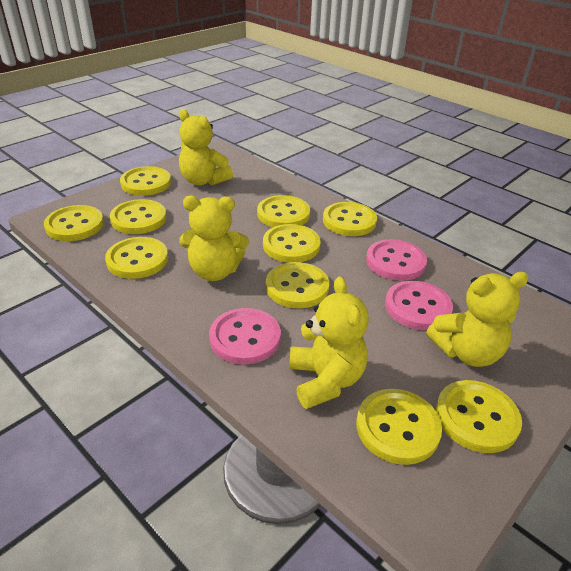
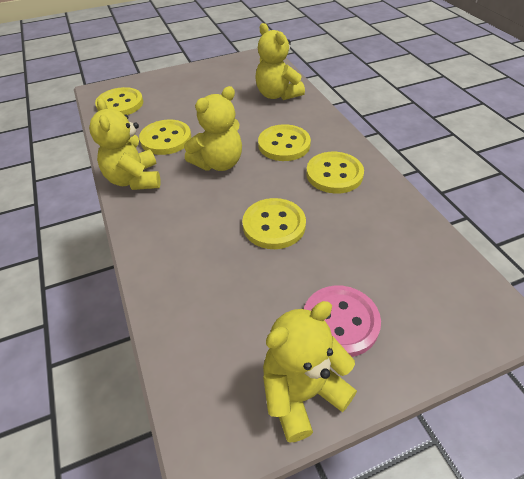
pink button: 3 -> 1
yellow button: 10 -> 5

